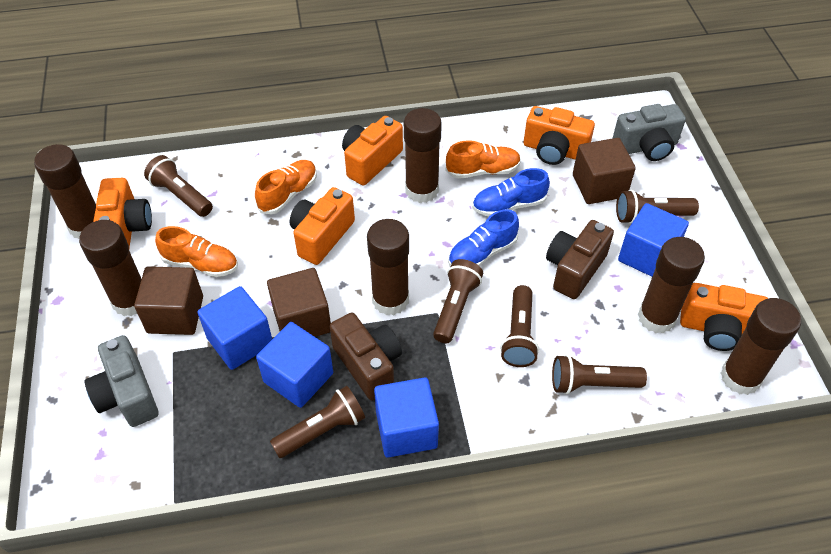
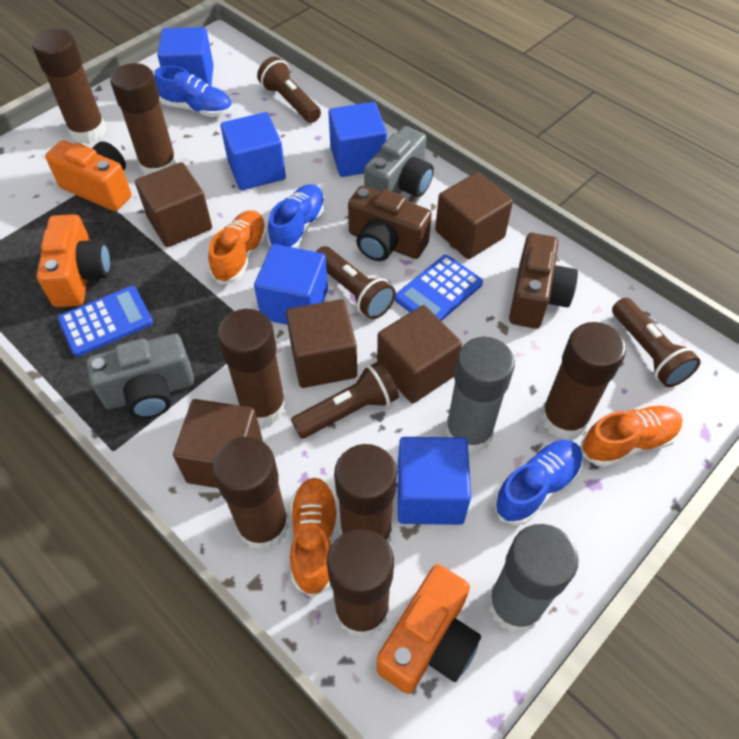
blue calculator: 0 -> 2
blue cube: 4 -> 5
blue shoe: 2 -> 3
brown cube: 3 -> 5
brown flashlight: 6 -> 4
brown glue stick: 6 -> 7
grey glue stick: 0 -> 2
orange camera: 5 -> 3

